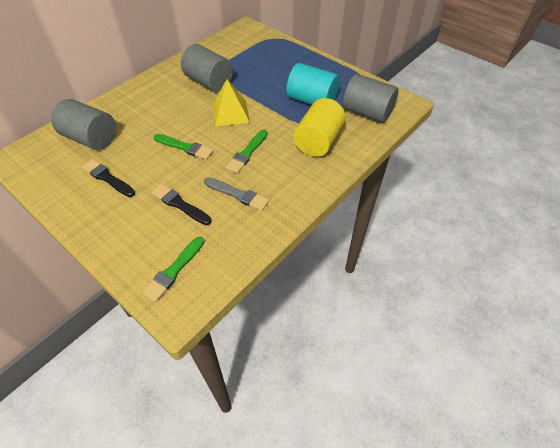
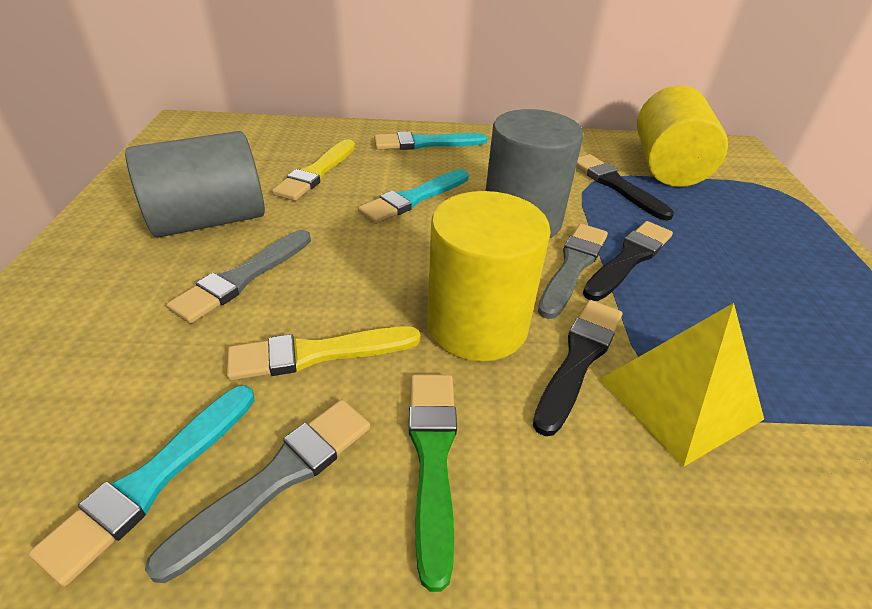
black brush: 2 -> 3
green brush: 3 -> 1
grey brush: 1 -> 3
grey cylinder: 3 -> 2
turquoise brush: 0 -> 3
turquoise cylinder: 1 -> 0
yellow brush: 0 -> 2
yellow cylinder: 1 -> 2

